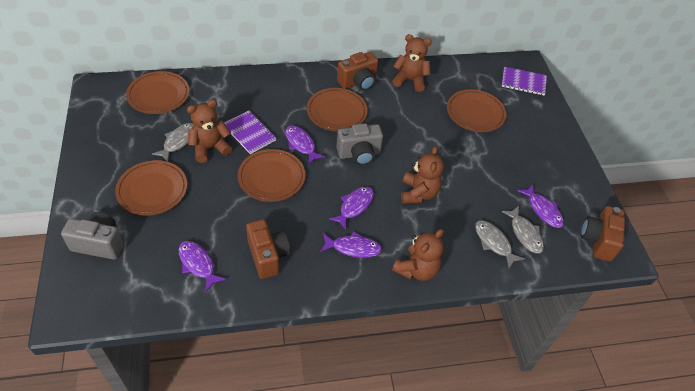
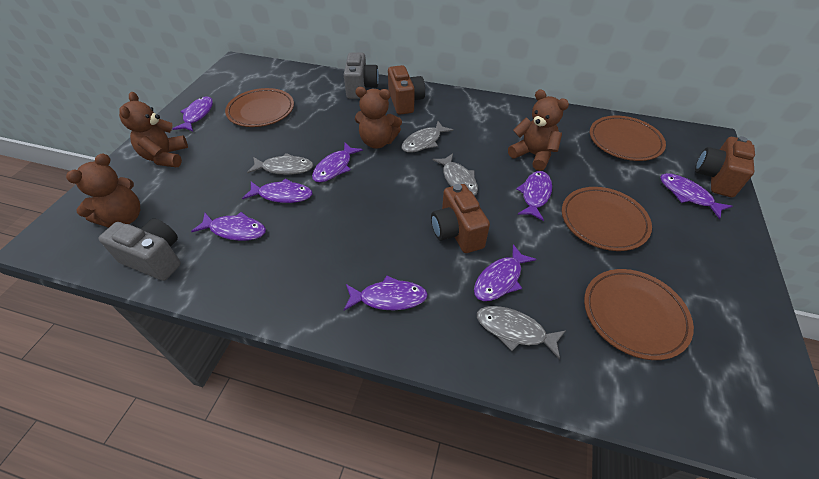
brown plate: 5 -> 4
grey fish: 3 -> 4
purple fish: 5 -> 8
purple notebook: 2 -> 0

